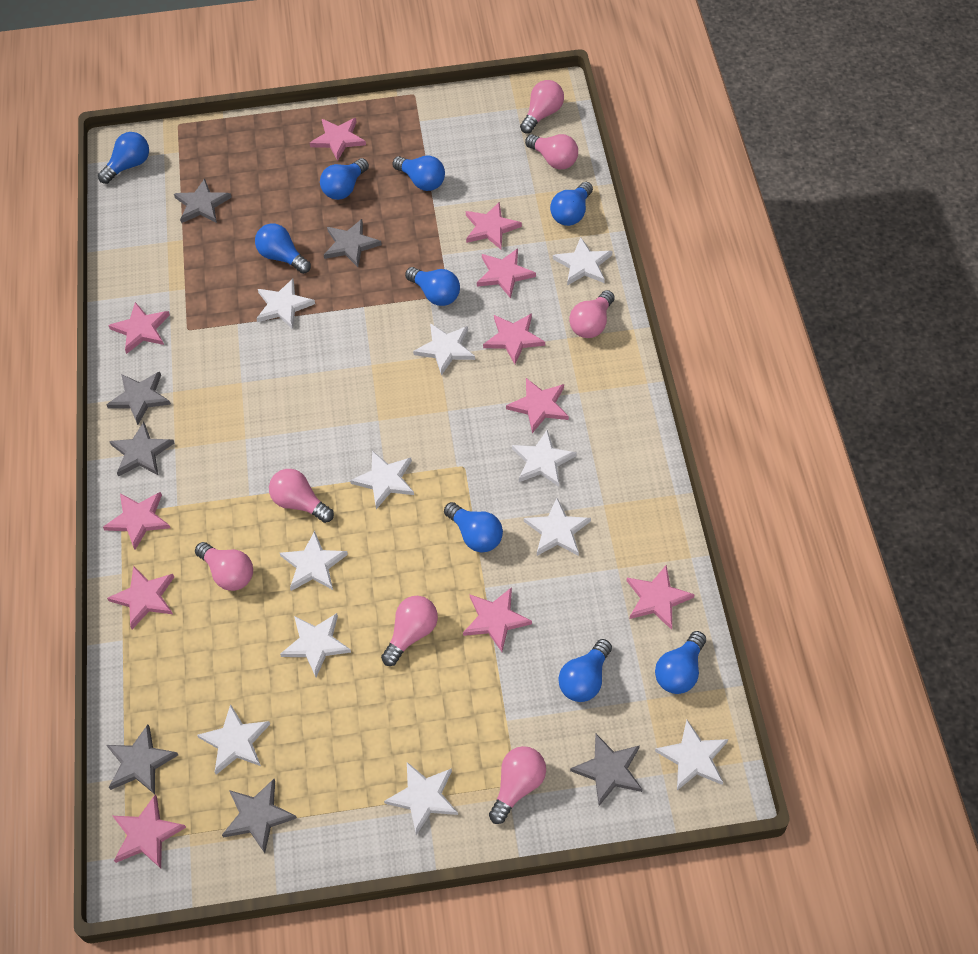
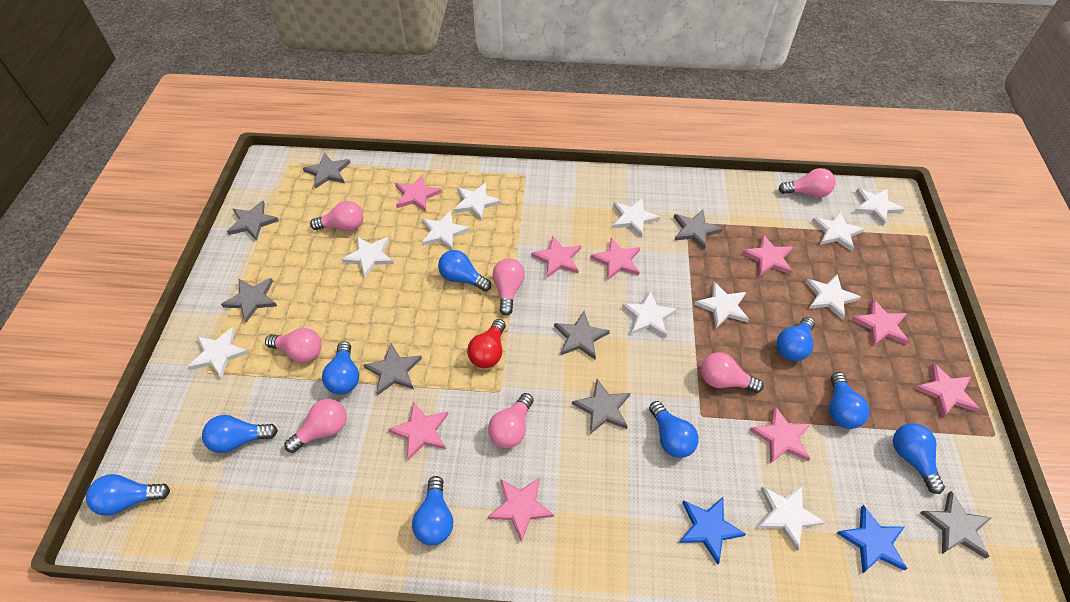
blue star: 0 -> 2
grey star: 7 -> 8
pink star: 11 -> 9
red light bulb: 0 -> 1

